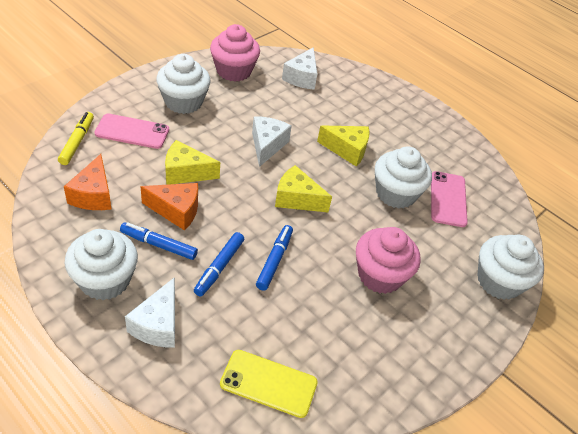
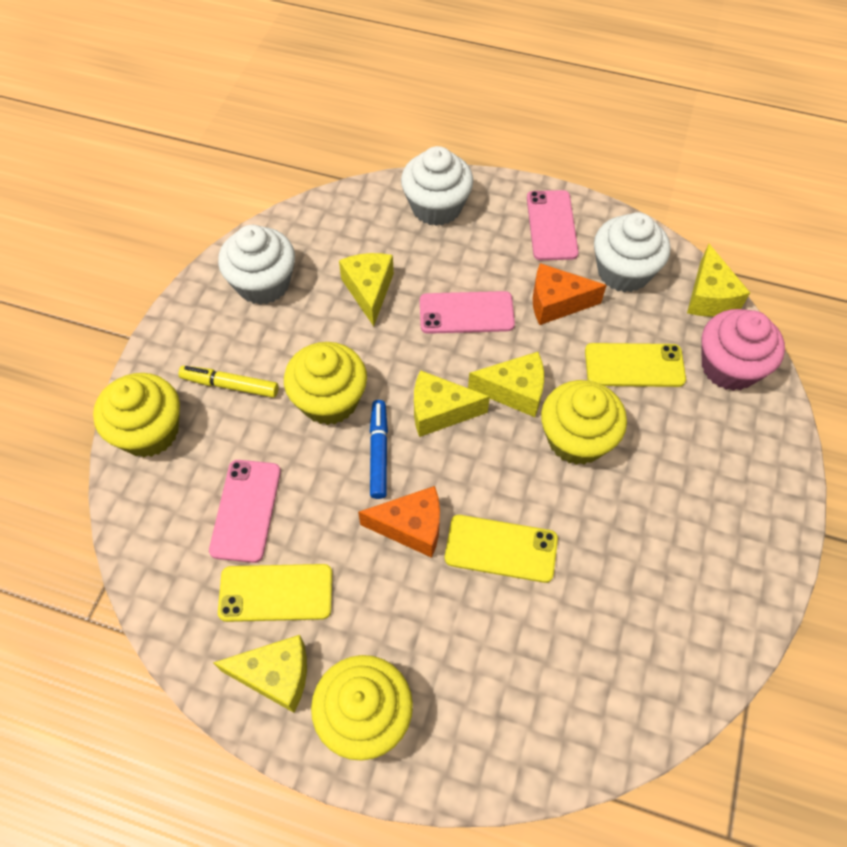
blue marker: 3 -> 1
pink cupcake: 2 -> 1
pink phone: 2 -> 3
white cheese: 3 -> 0
white cupcake: 4 -> 3
yellow cheese: 3 -> 5
yellow cupcake: 0 -> 4
yellow phone: 1 -> 3

